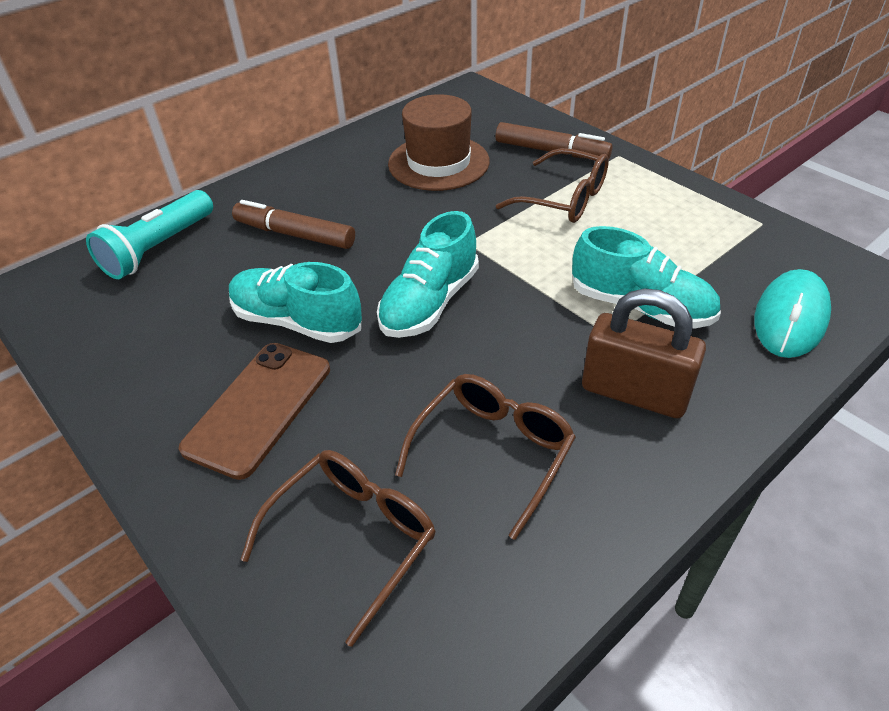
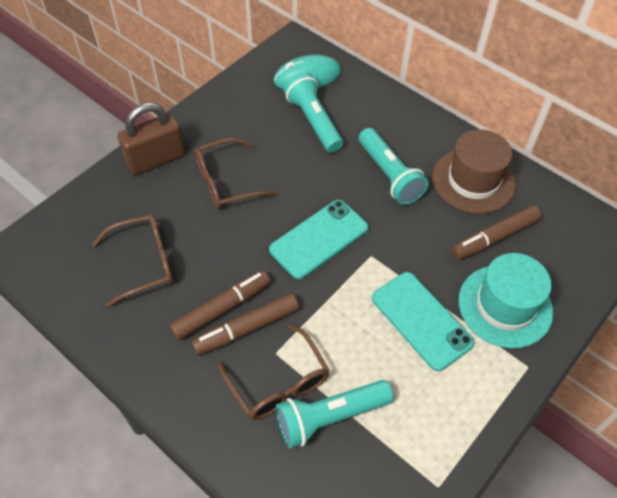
brown marker: 2 -> 3
brown phone: 1 -> 0
turquoise flashlight: 1 -> 3
turquoise hat: 0 -> 1
turquoise phone: 0 -> 2
turquoise shoe: 3 -> 0

